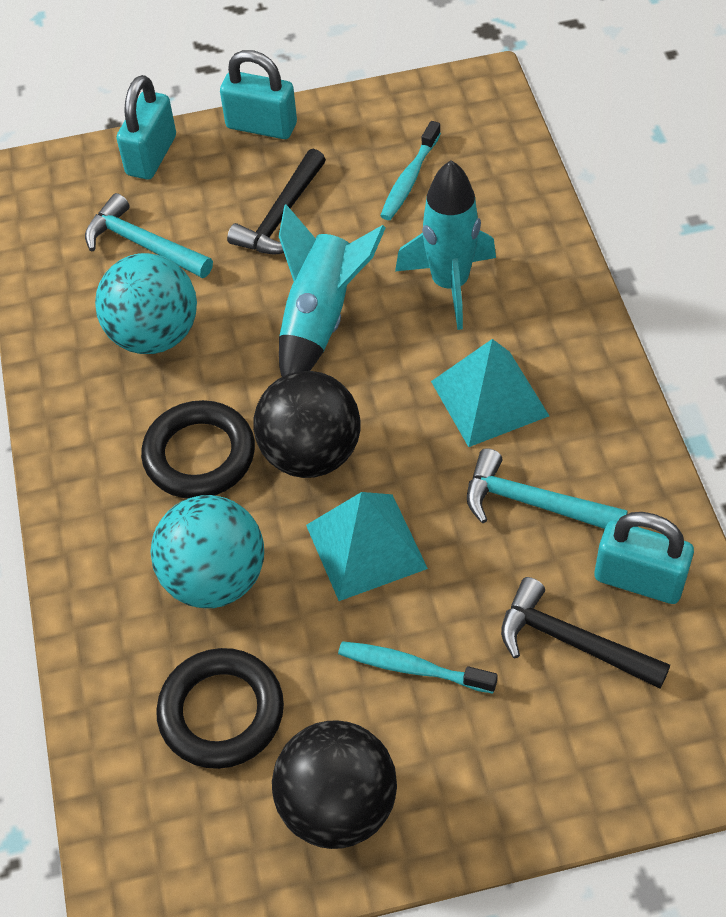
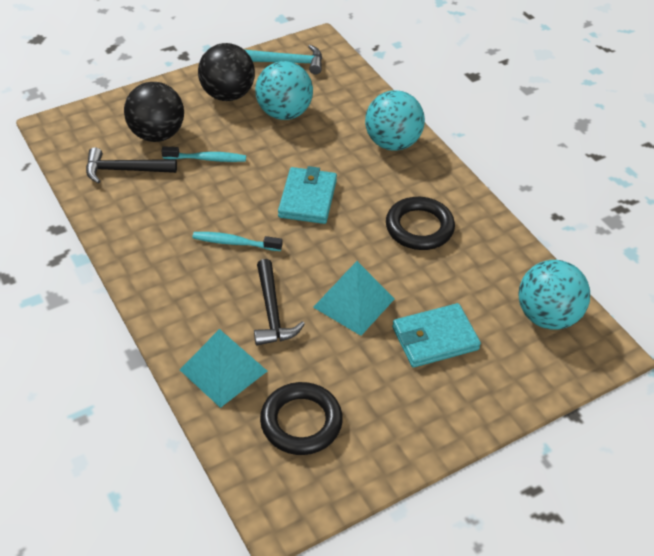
turquoise ball: 2 -> 3
turquoise hammer: 2 -> 1
turquoise padlock: 3 -> 0
turquoise rocket: 2 -> 0
turquoise wallet: 0 -> 2

